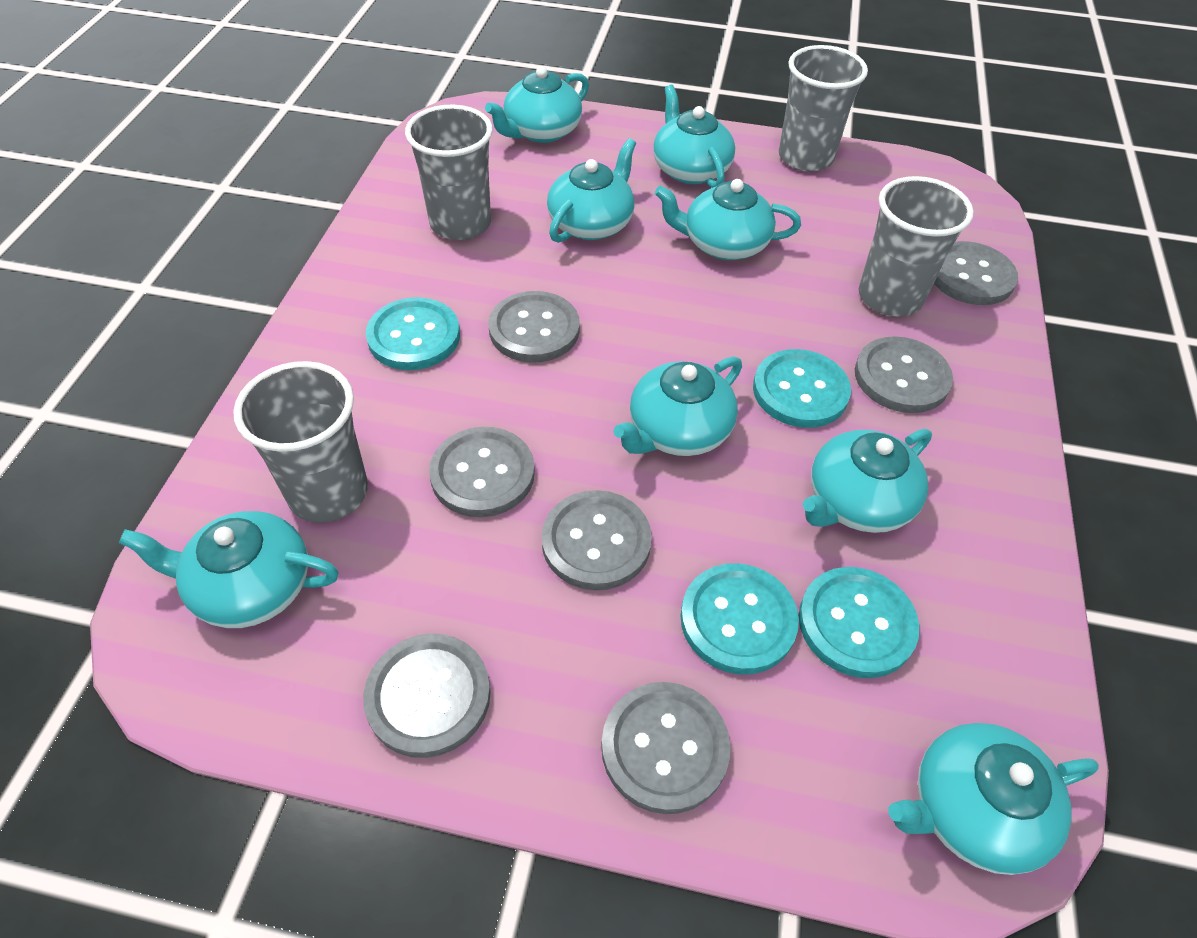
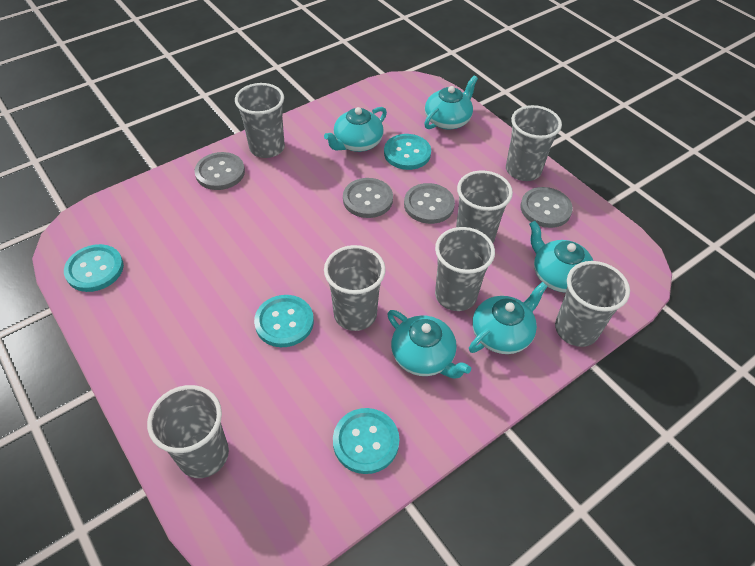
grey button: 7 -> 4
grey cup: 4 -> 7
turquoise teapot: 8 -> 5

